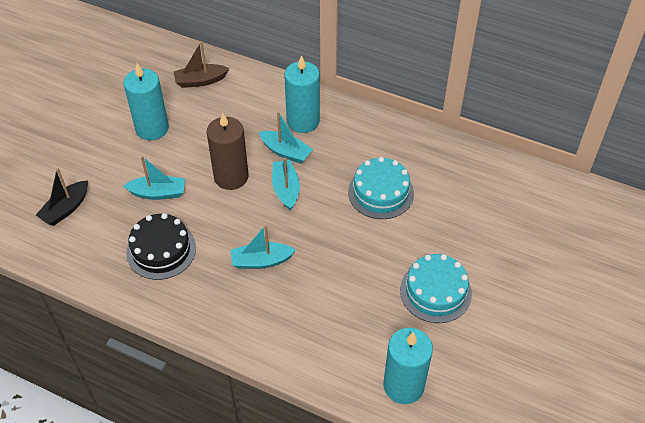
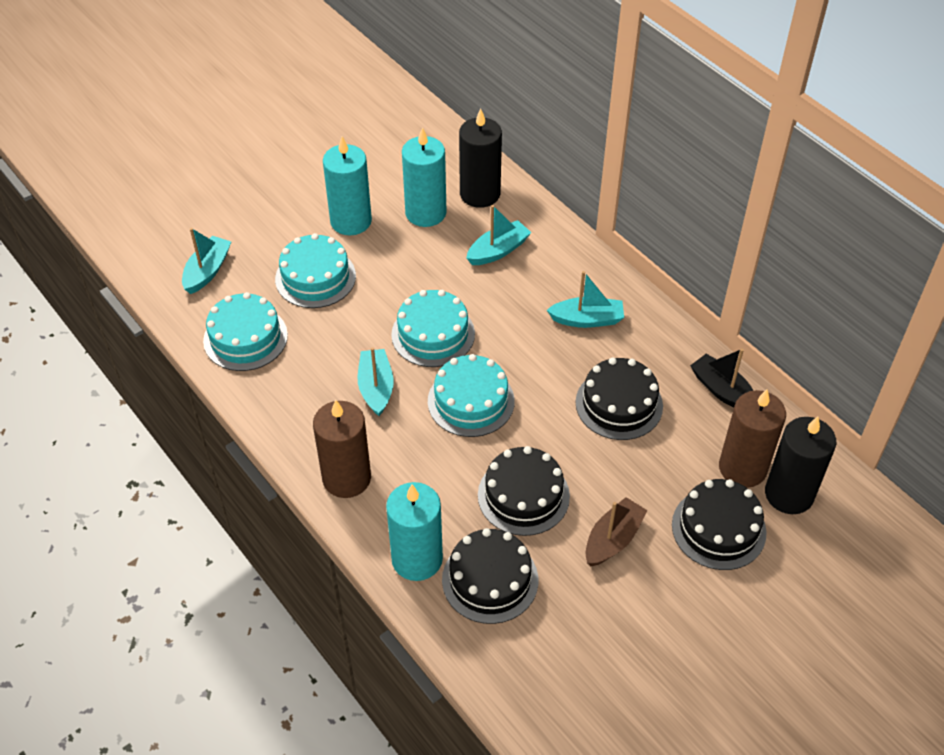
black cake: 1 -> 4
black candle: 0 -> 2
brown candle: 1 -> 2
turquoise cake: 2 -> 4

